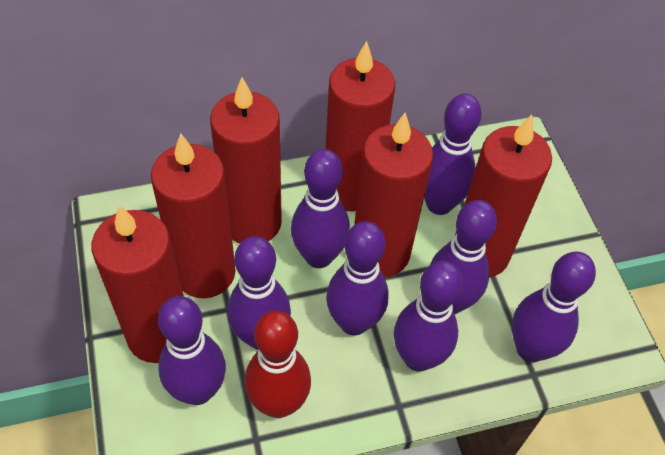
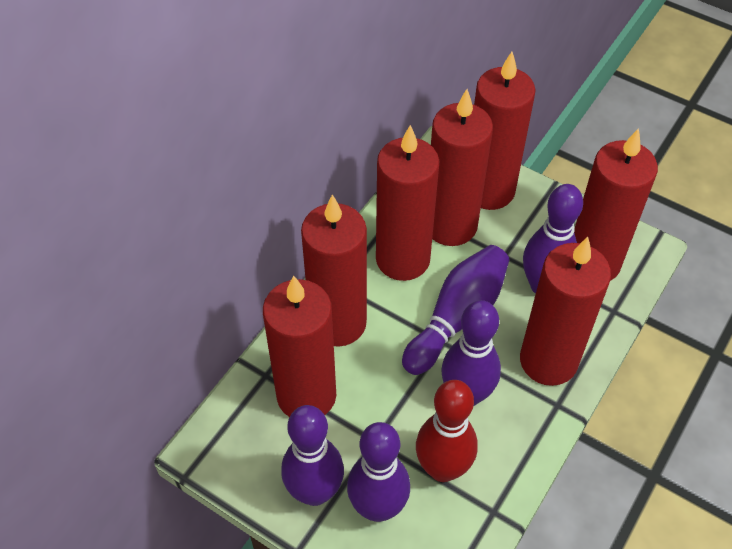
purple bowling pin: 8 -> 5
red candle: 6 -> 7

